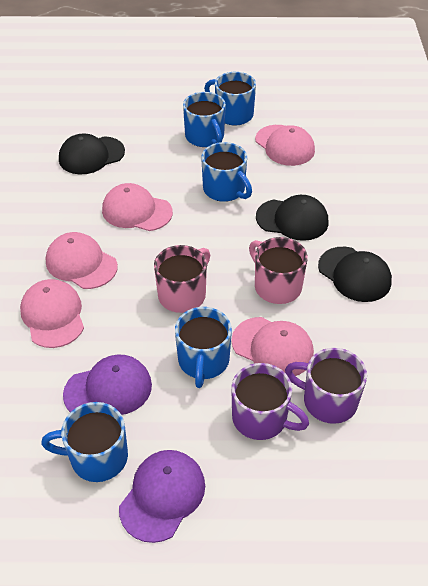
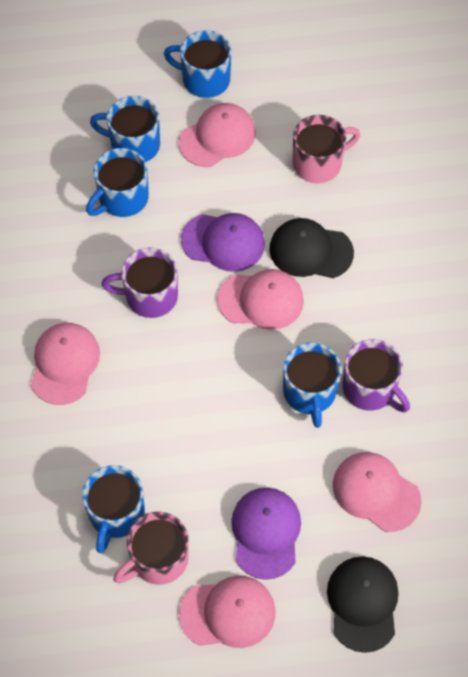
black cap: 3 -> 2

